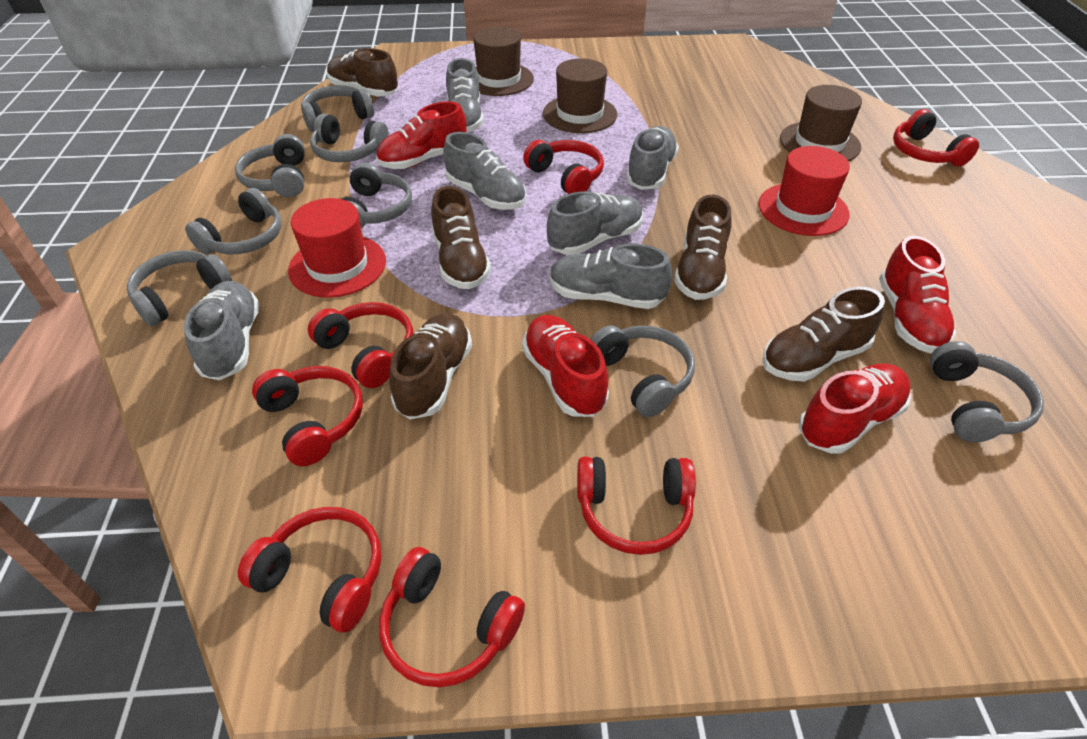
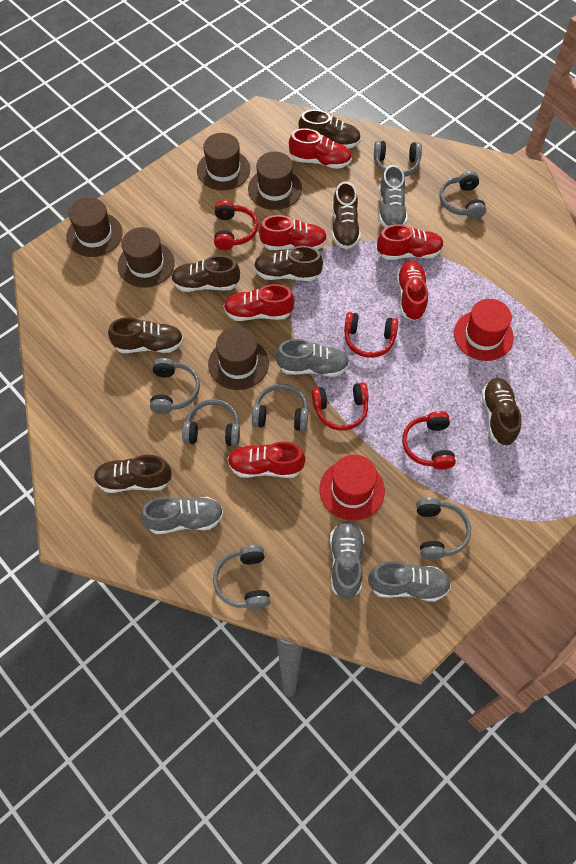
brown hat: 3 -> 5
brown shoe: 5 -> 7
grey headphones: 8 -> 7
grey shoe: 6 -> 5
red headphones: 7 -> 4
red shoe: 4 -> 6

